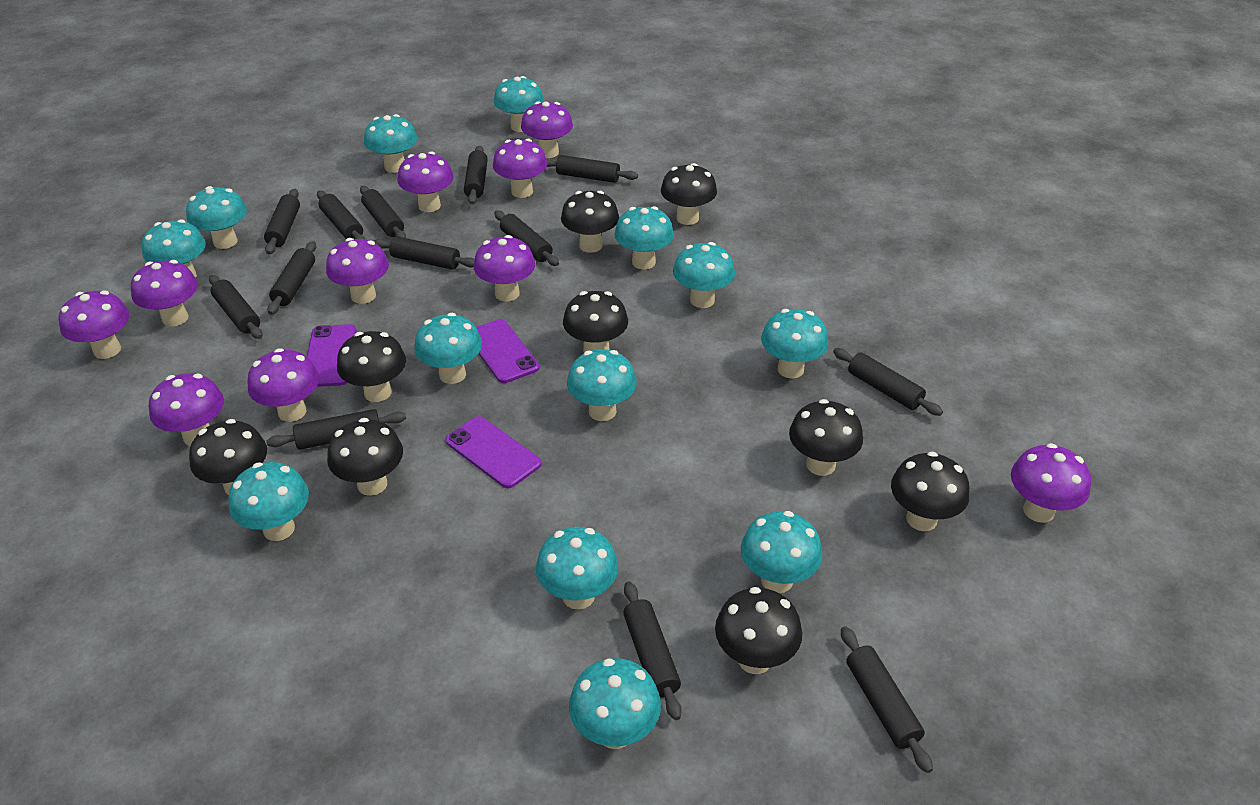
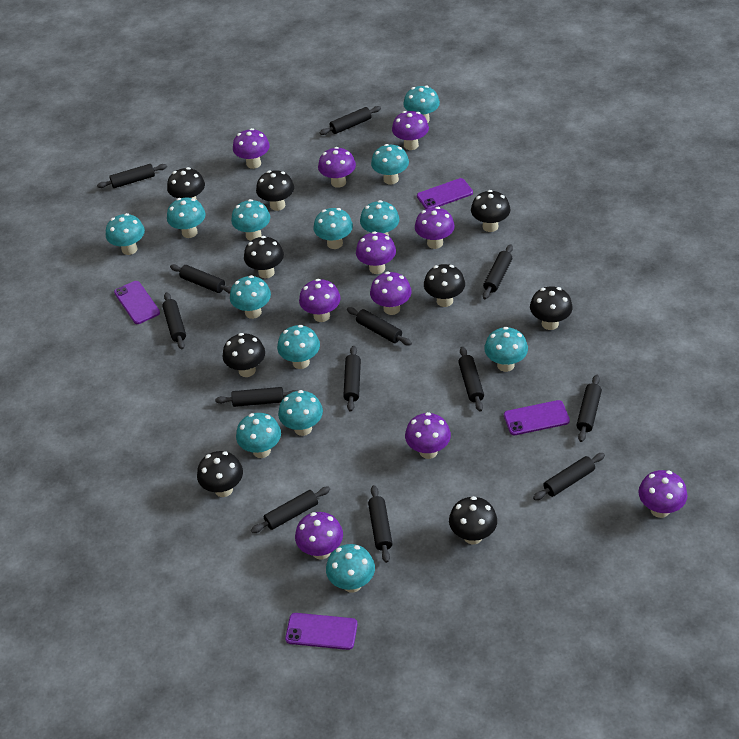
purple phone: 3 -> 4

